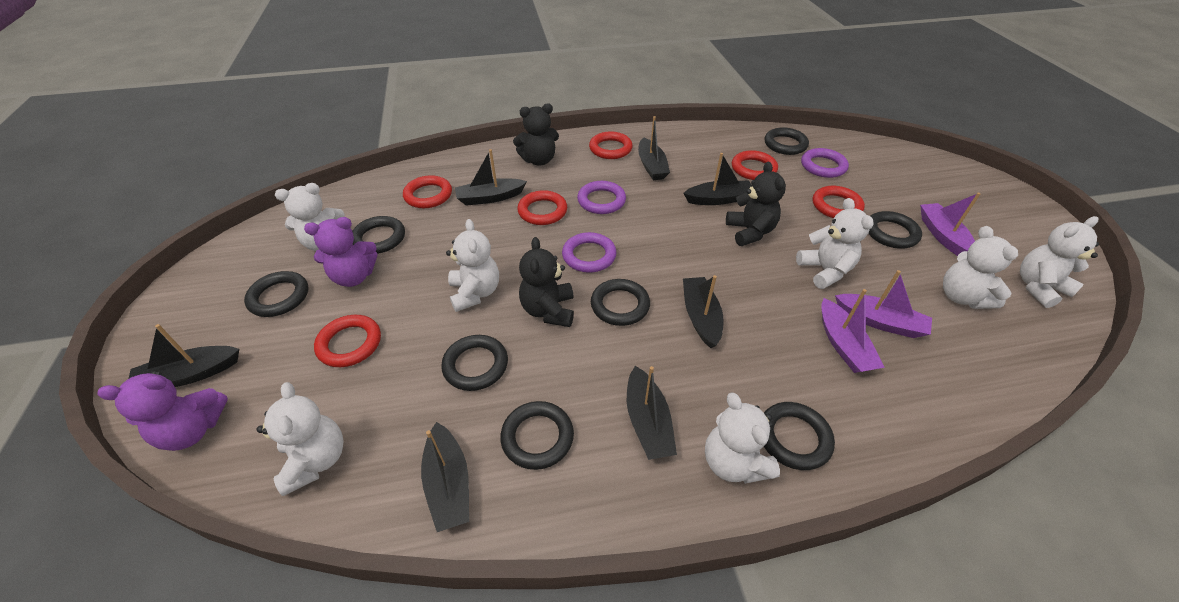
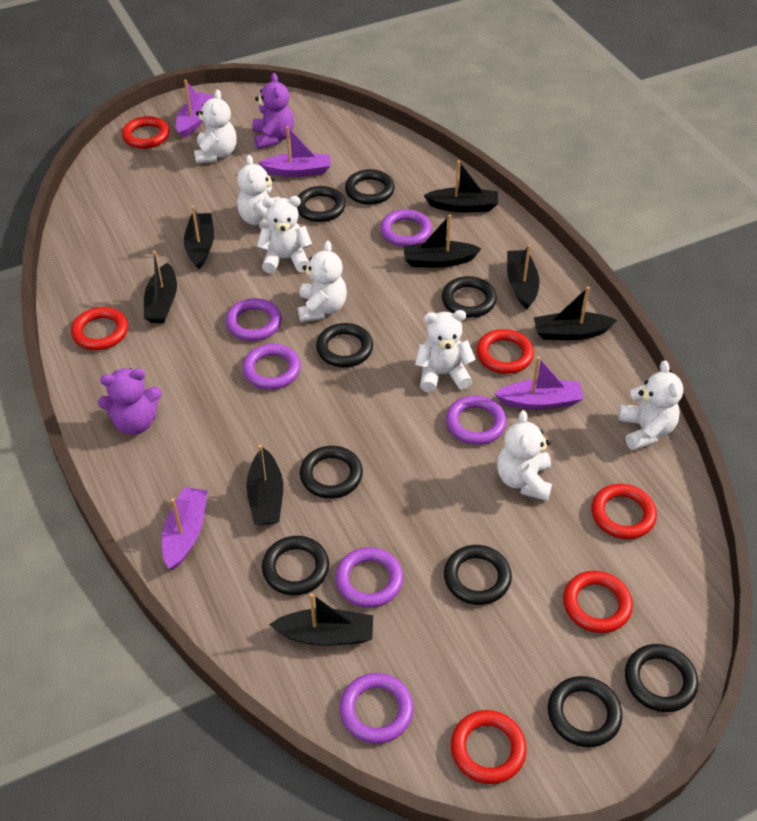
black boat: 7 -> 8
black ring: 8 -> 9
black teddy bear: 3 -> 0
purple boat: 3 -> 4
purple ring: 3 -> 6

